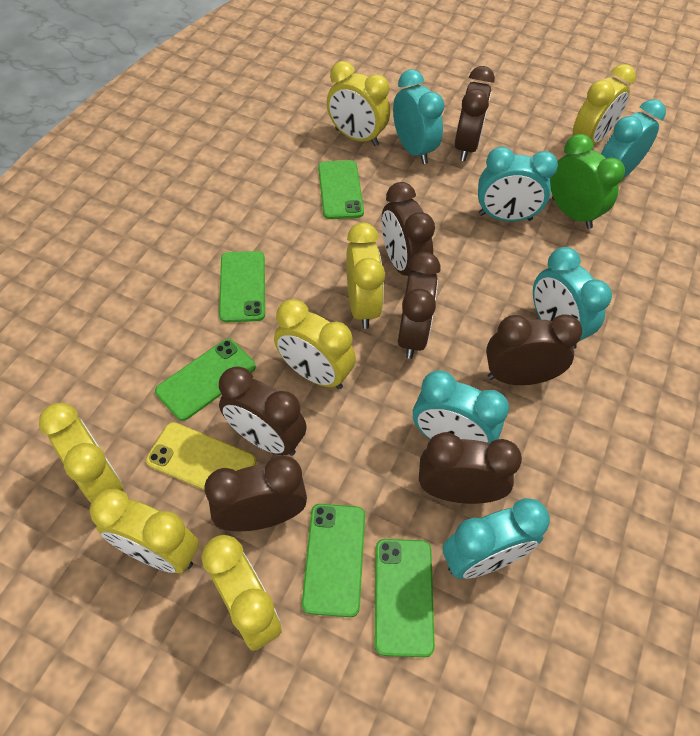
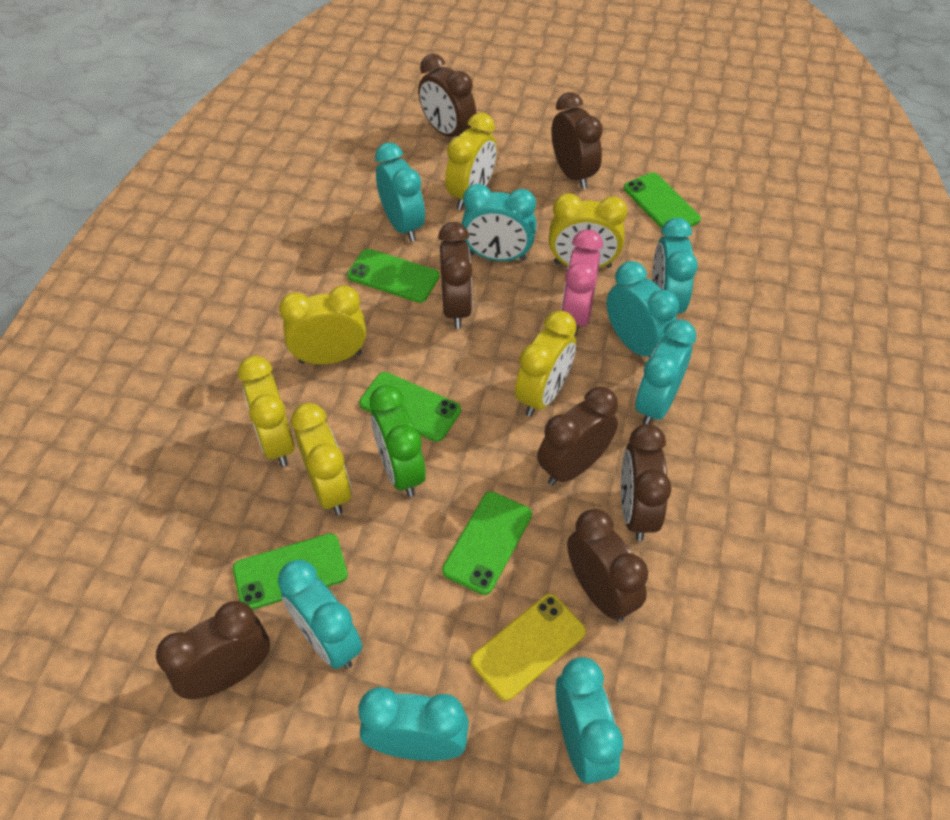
pink clock: 0 -> 1
turquoise clock: 6 -> 8
yellow clock: 7 -> 6

